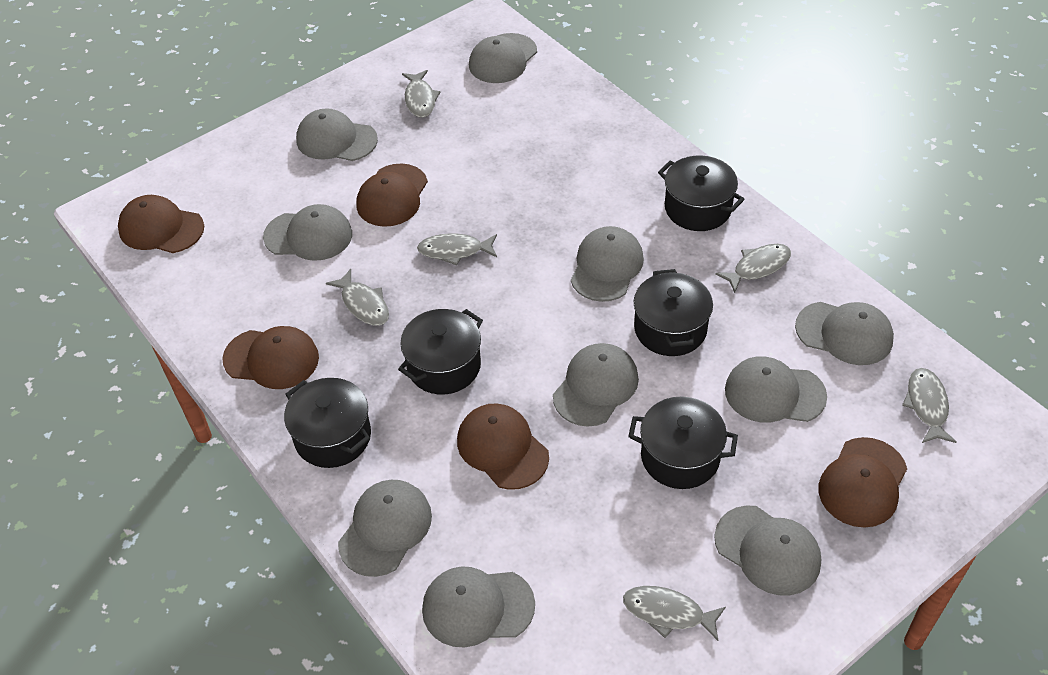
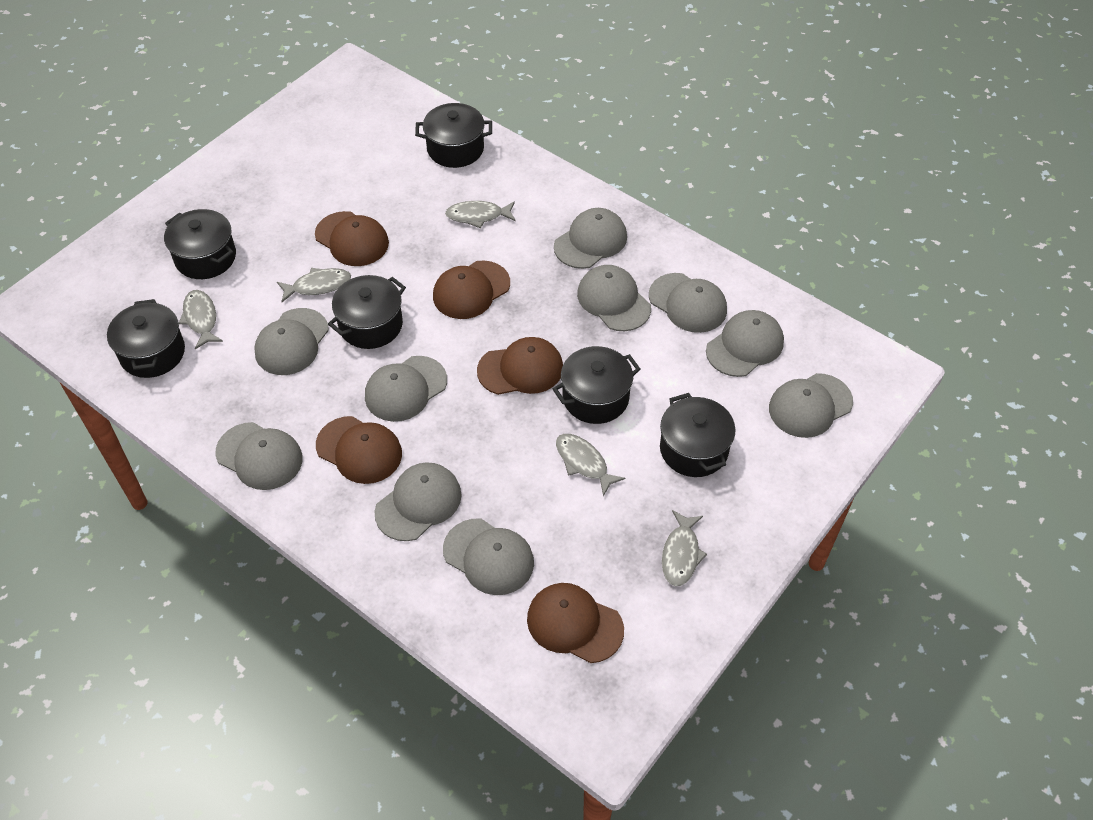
black pot: 5 -> 6
grey fish: 6 -> 5

